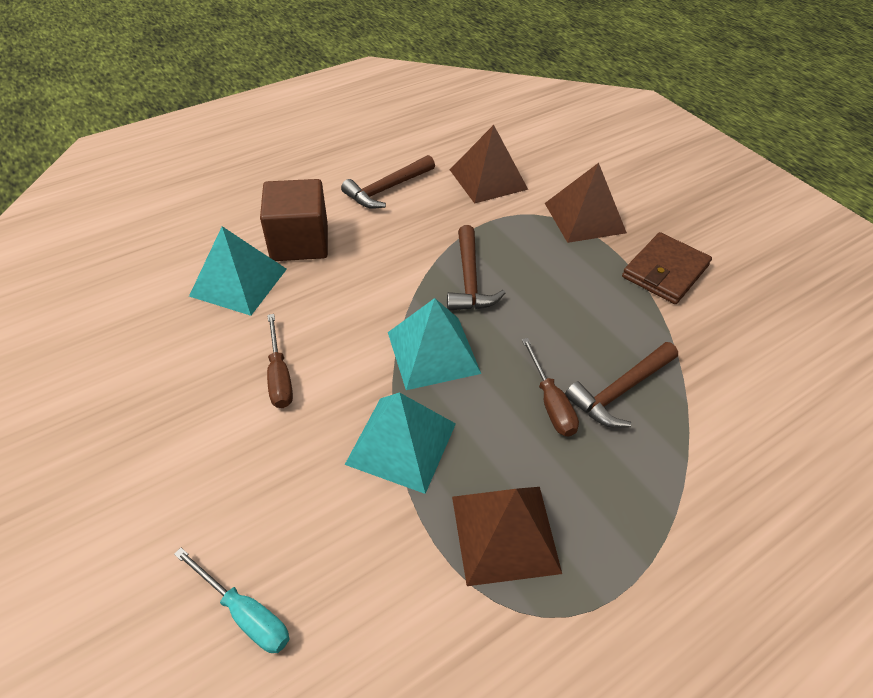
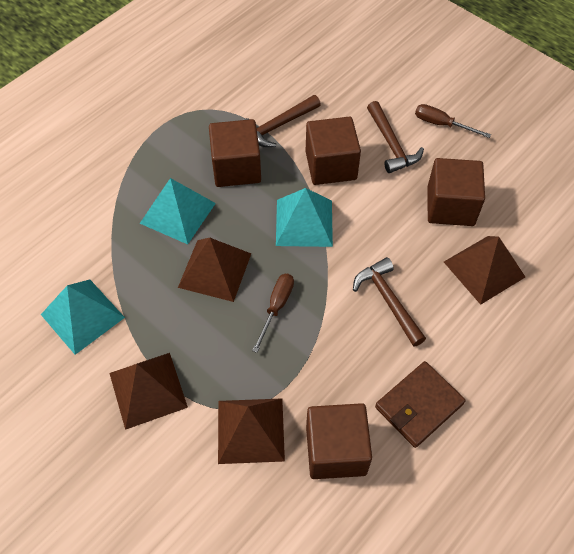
brown cube: 1 -> 4
brown pyramid: 3 -> 4
turquoise screwdriver: 1 -> 0

